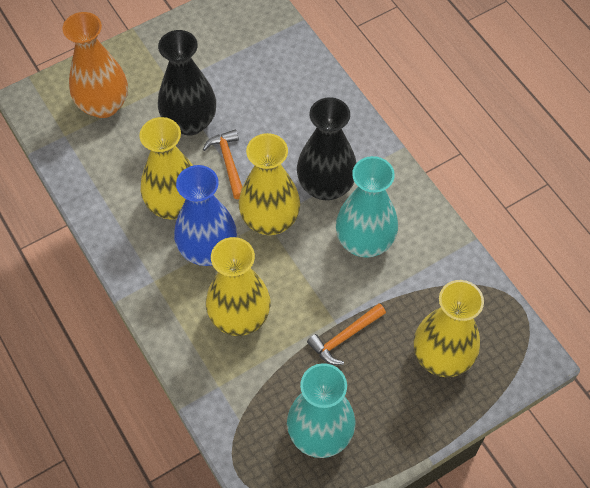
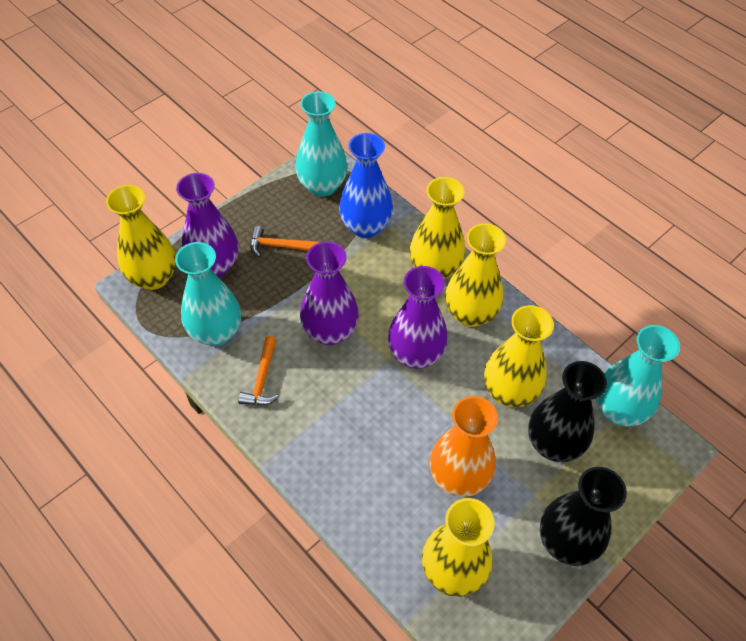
purple vase: 0 -> 3
turquoise vase: 2 -> 3
yellow vase: 4 -> 5

